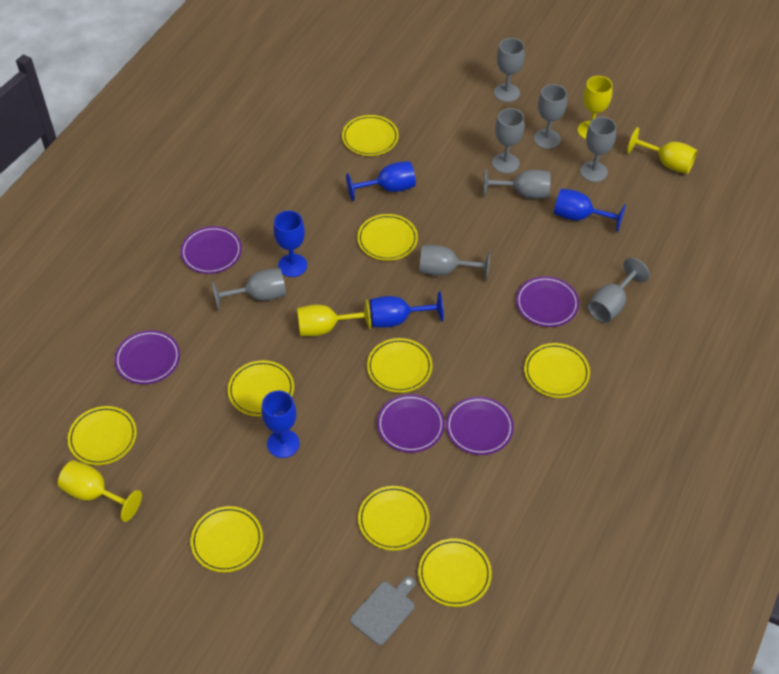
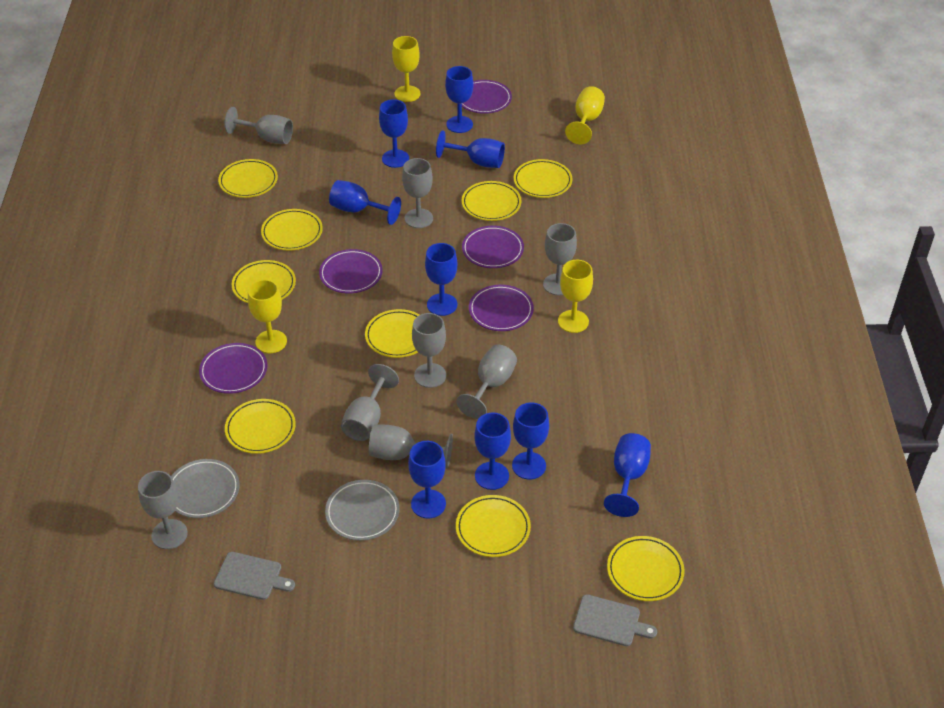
blue goblet: 5 -> 9
grey cutting board: 1 -> 2
grey plate: 0 -> 2

